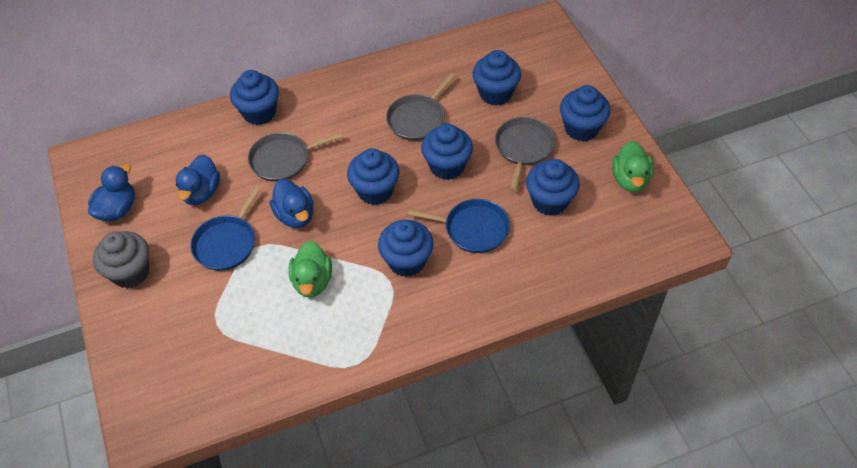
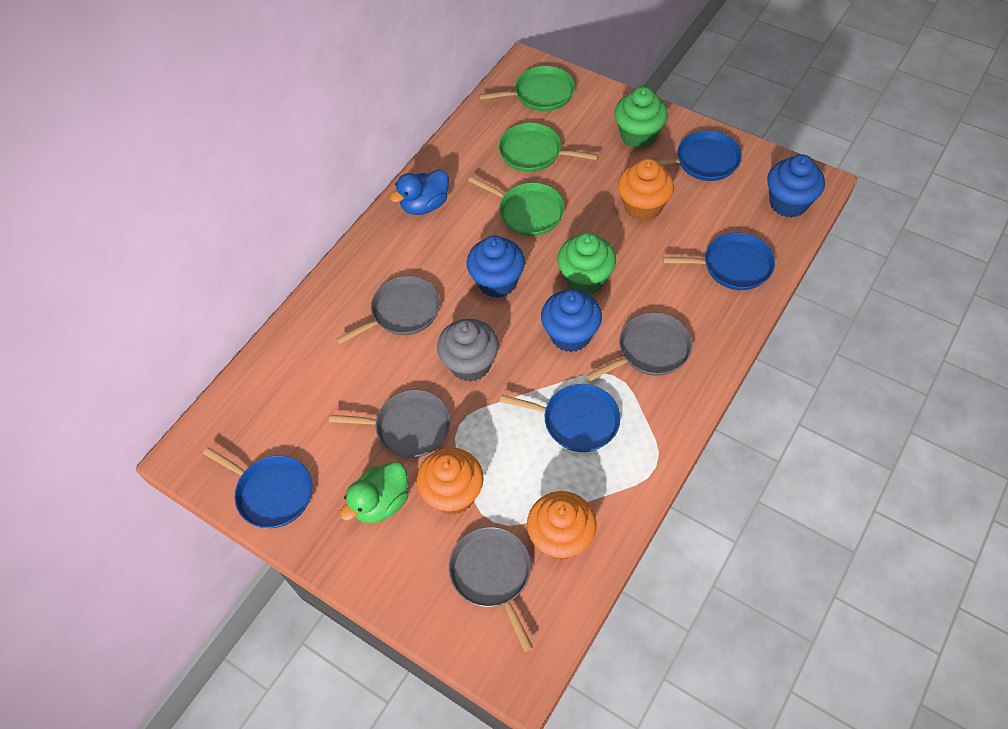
blue cupcake: 7 -> 3
blue duck: 3 -> 1
blue pan: 2 -> 4
green cupcake: 0 -> 2
green duck: 2 -> 1
green pan: 0 -> 3
grey pan: 3 -> 4
orange cupcake: 0 -> 3

